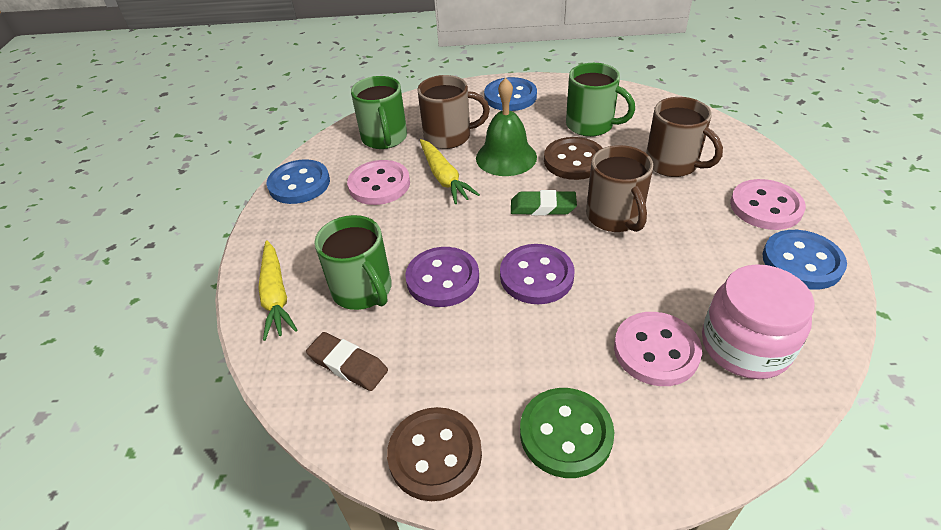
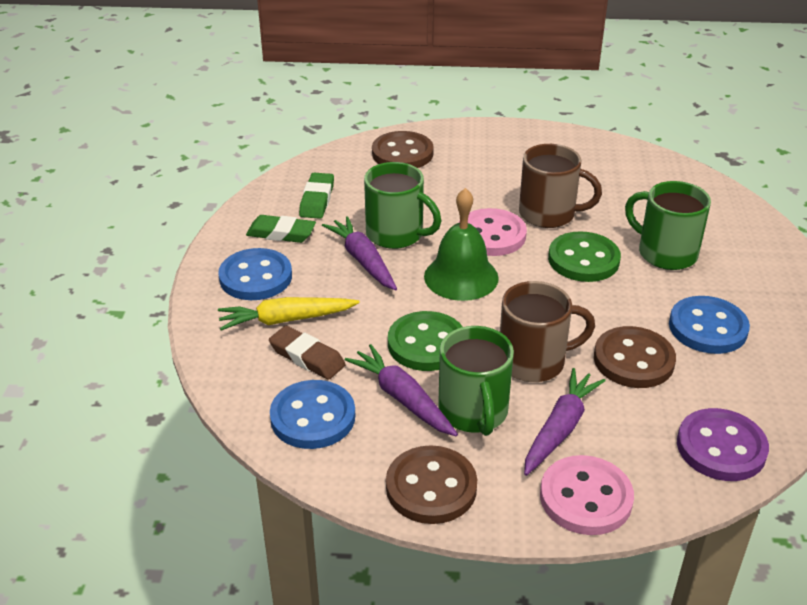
brown button: 2 -> 3
brown mug: 3 -> 2
green button: 1 -> 2
green eraser: 1 -> 2
pink button: 3 -> 2
pink jar: 1 -> 0
purple button: 2 -> 1
purple carrot: 0 -> 3
yellow carrot: 2 -> 1

